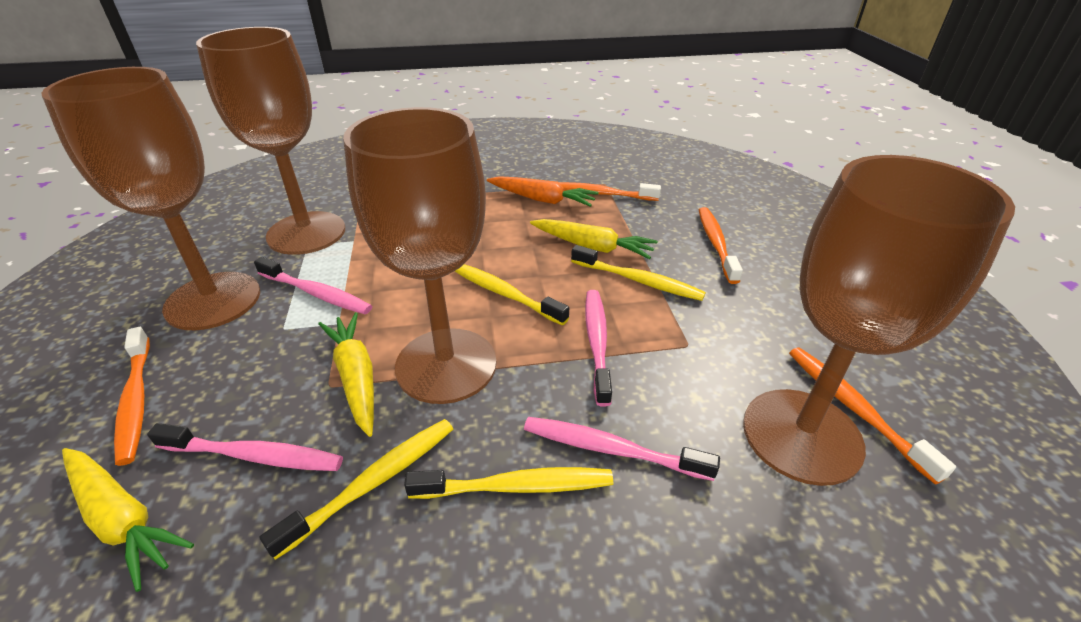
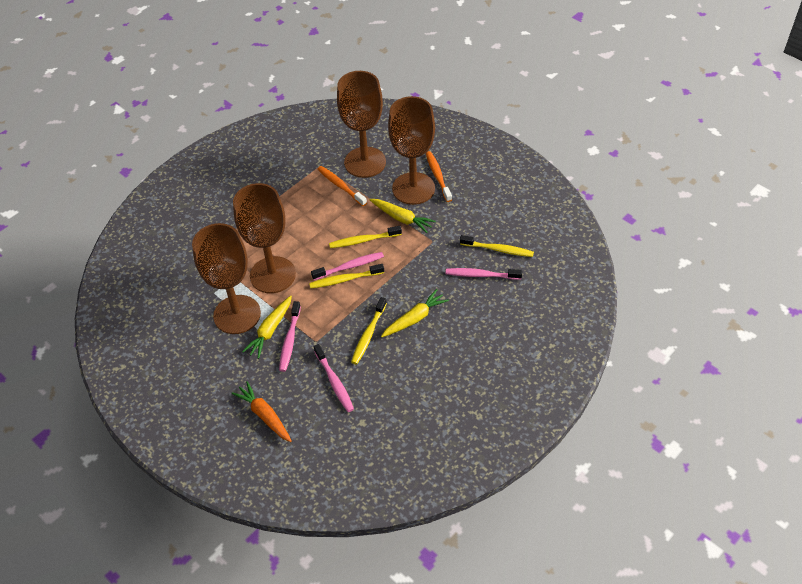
orange toothbrush: 4 -> 2

